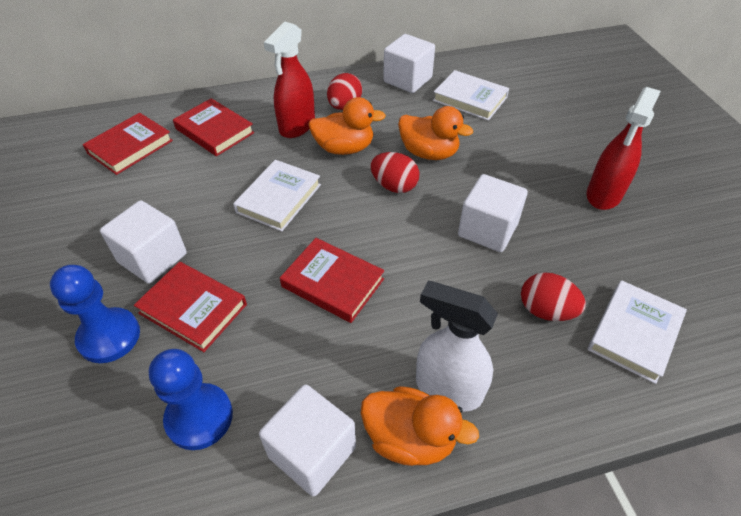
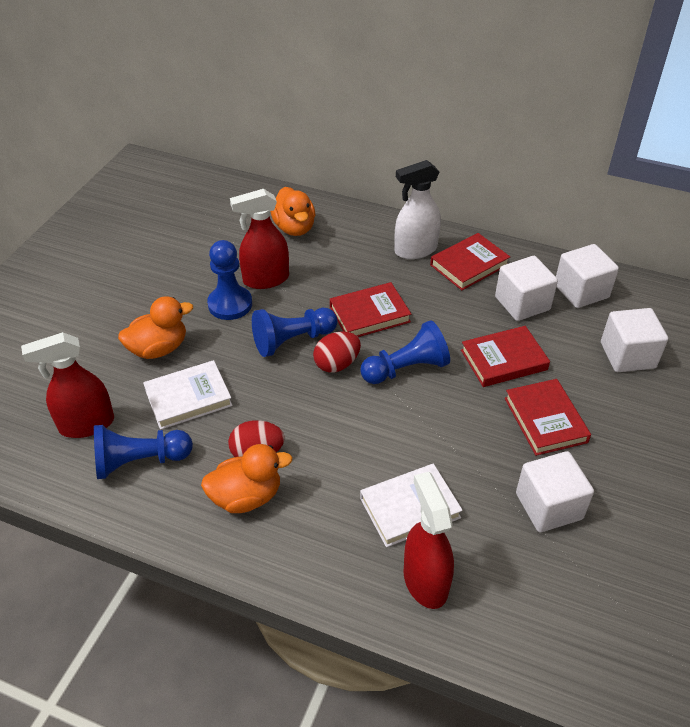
blue pawn: 2 -> 4
red egg: 3 -> 2
red spray bottle: 2 -> 3
white book: 3 -> 2

